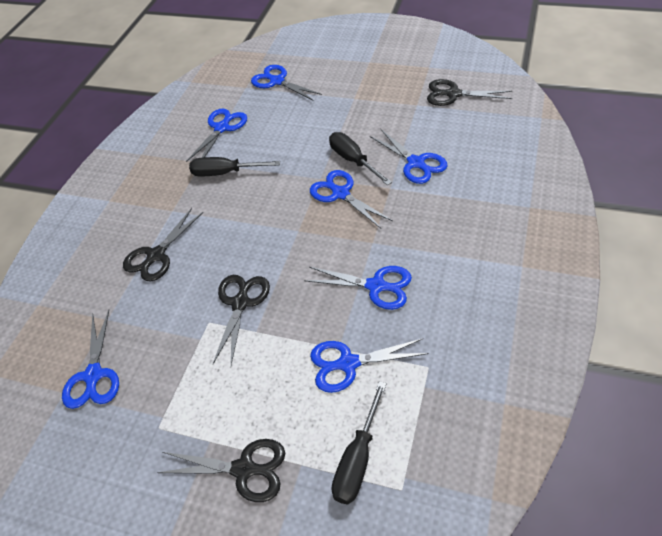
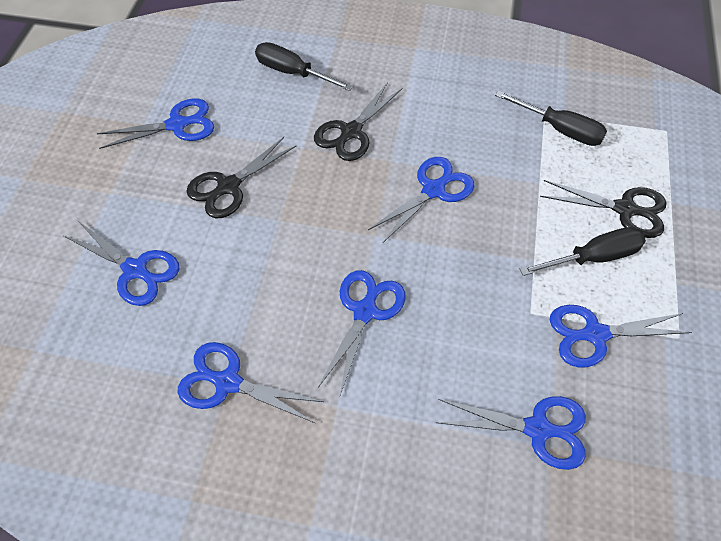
black scissors: 4 -> 3

